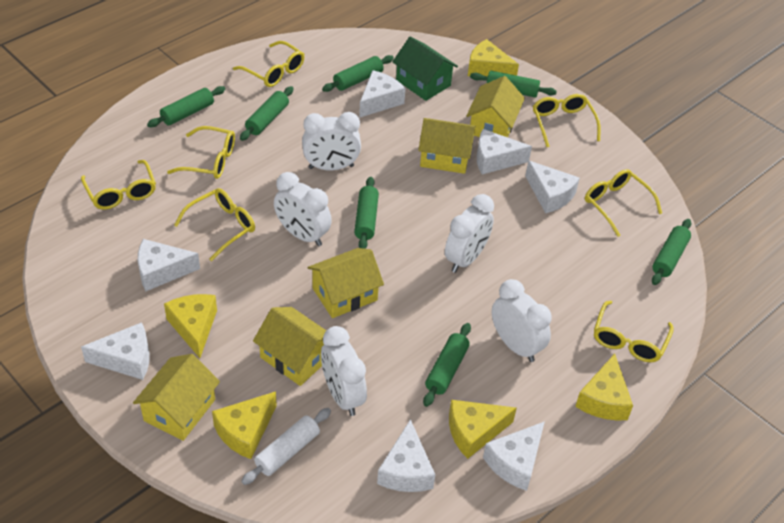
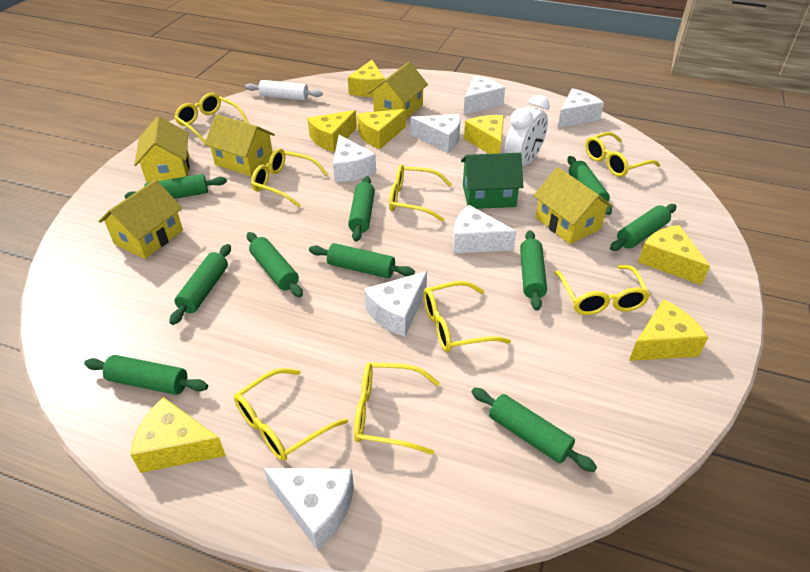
green rolling pin: 7 -> 10
white clock: 5 -> 1
yellow cheese: 5 -> 7
yellow glasses: 7 -> 8

